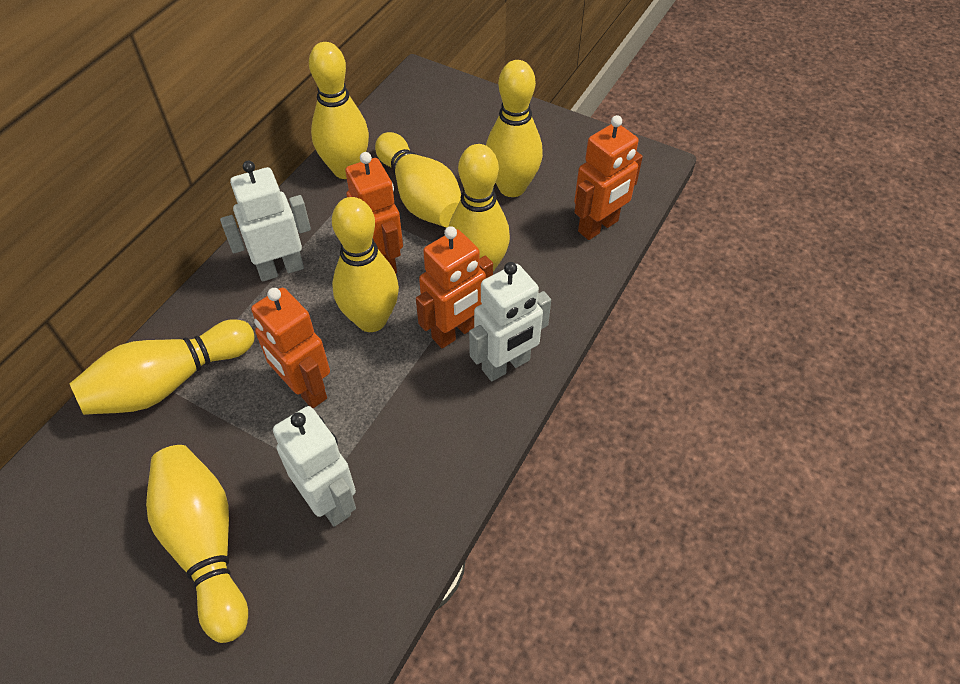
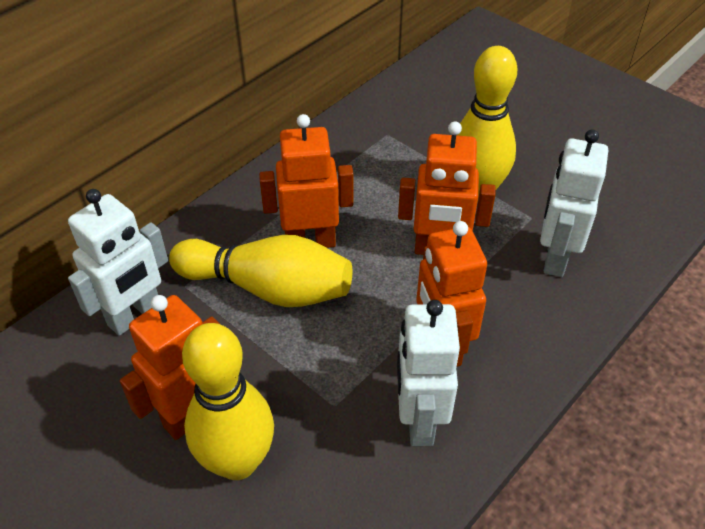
yellow bowling pin: 7 -> 3

